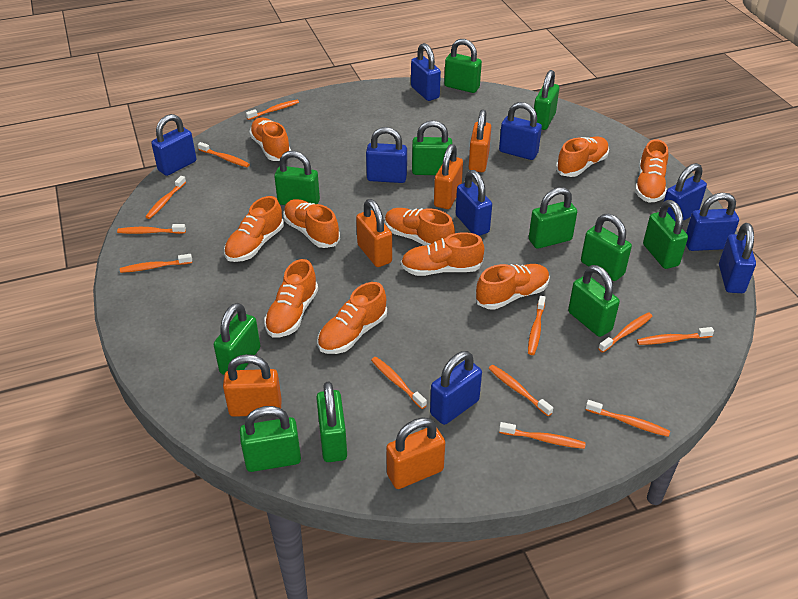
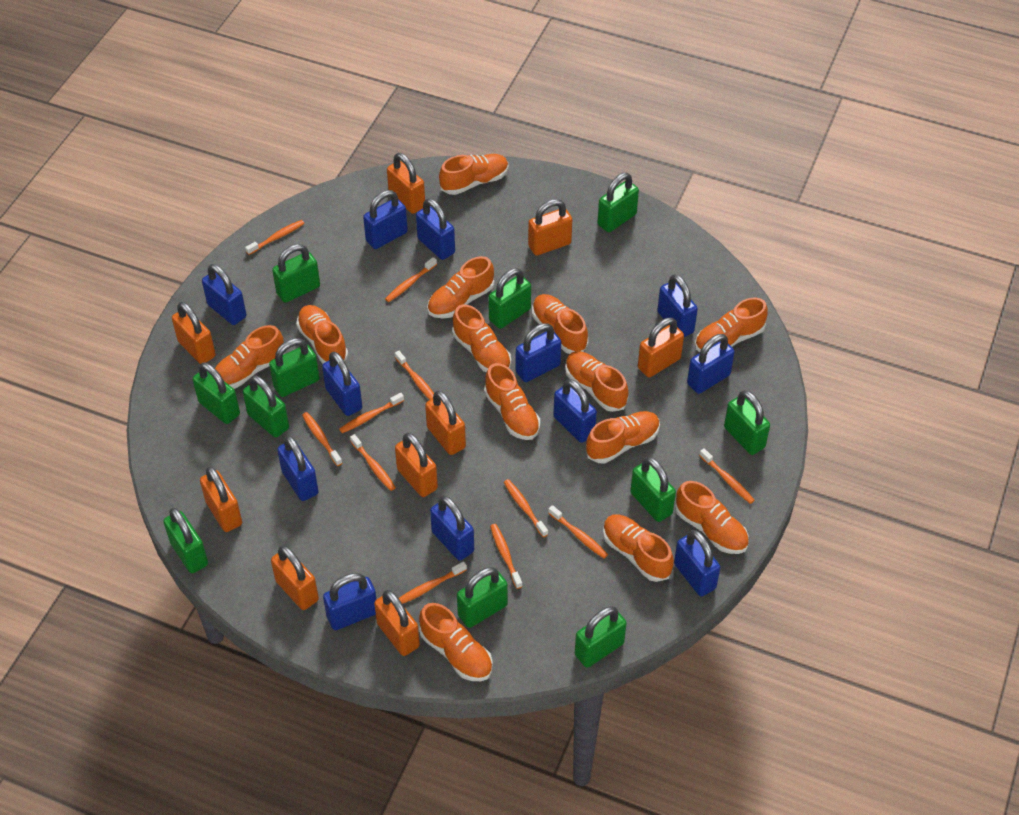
blue padlock: 9 -> 12
orange padlock: 5 -> 9
orange shoe: 10 -> 13
orange toothbrush: 12 -> 11

